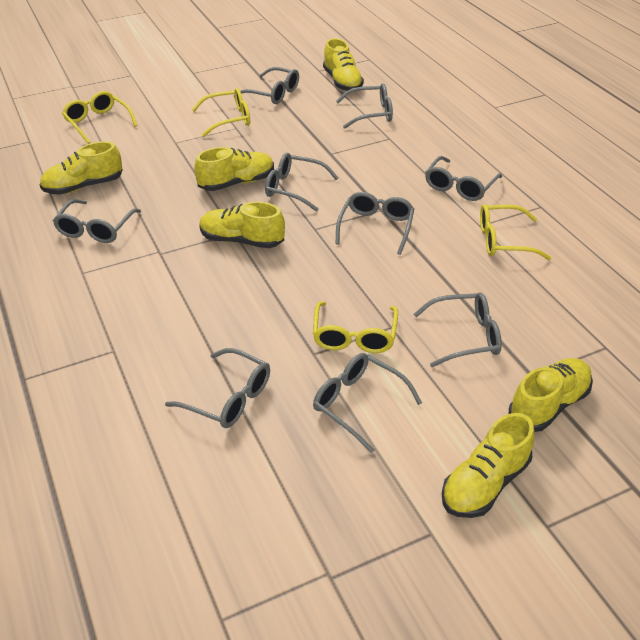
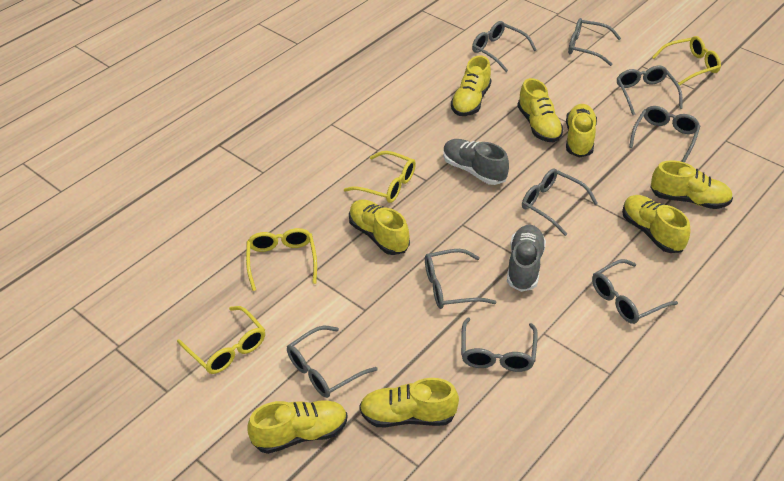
grey shoe: 0 -> 2
yellow shoe: 6 -> 8

